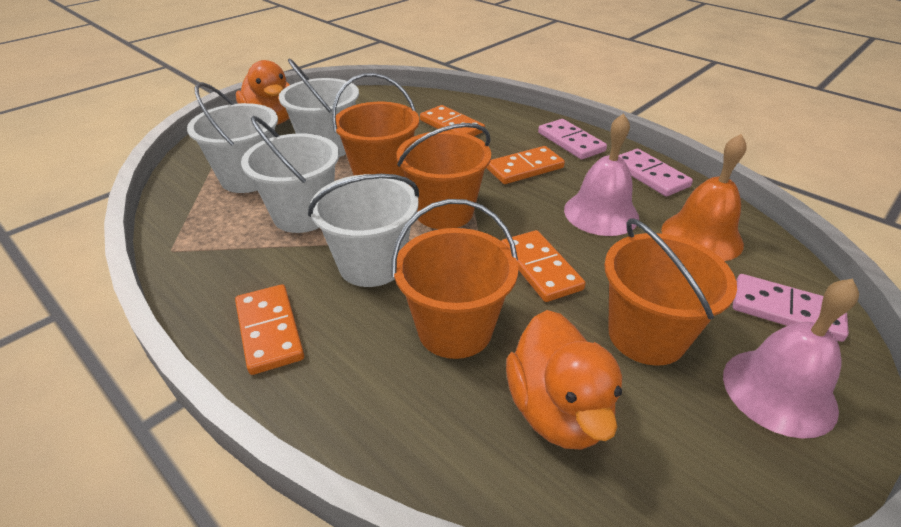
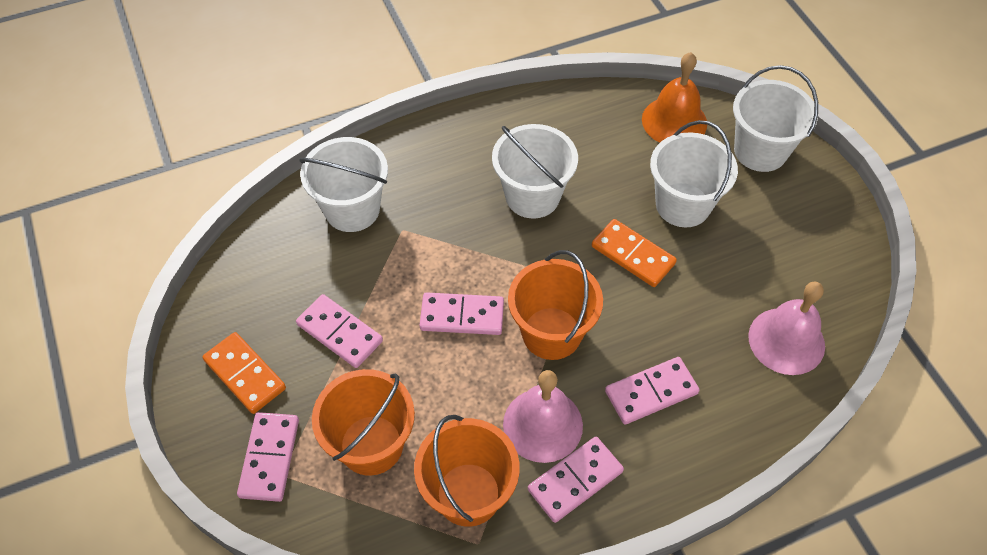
orange bucket: 4 -> 3
orange domino: 4 -> 2
orange duck: 2 -> 0
pink domino: 3 -> 5

